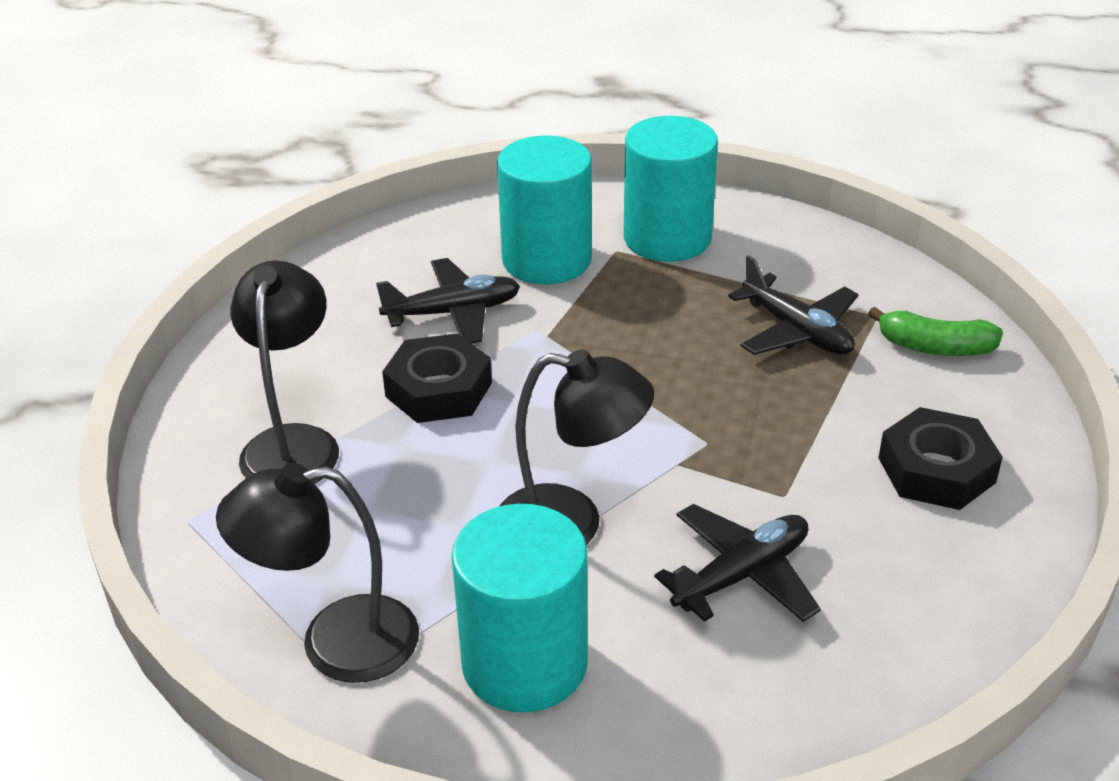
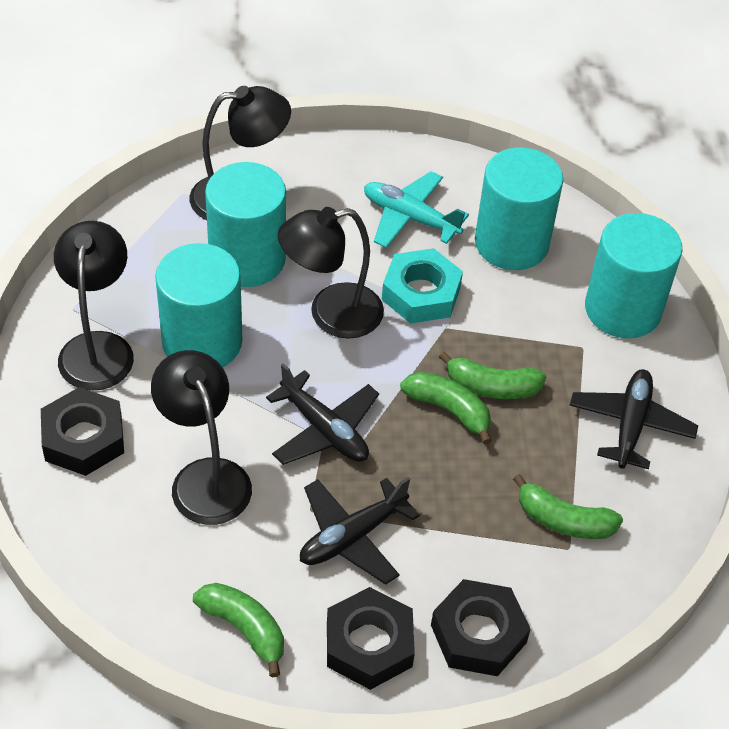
black lamp: 3 -> 4
black nut: 2 -> 3
green banana: 1 -> 4
turquoise cylinder: 3 -> 4
turquoise nut: 0 -> 1
turquoise plane: 0 -> 1

